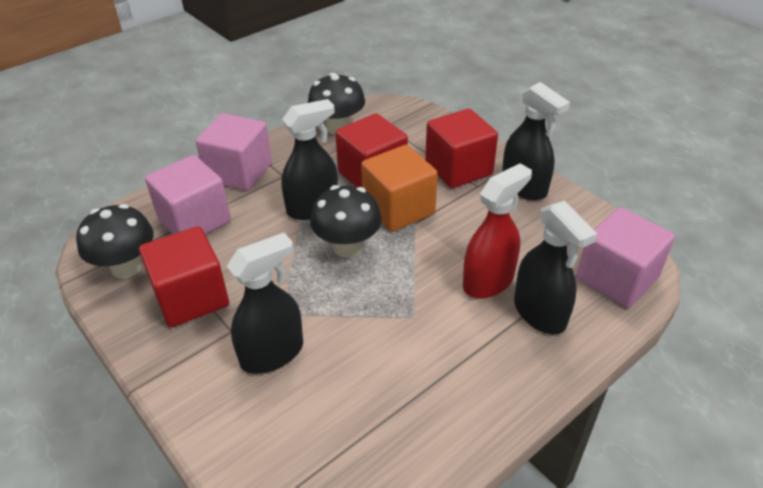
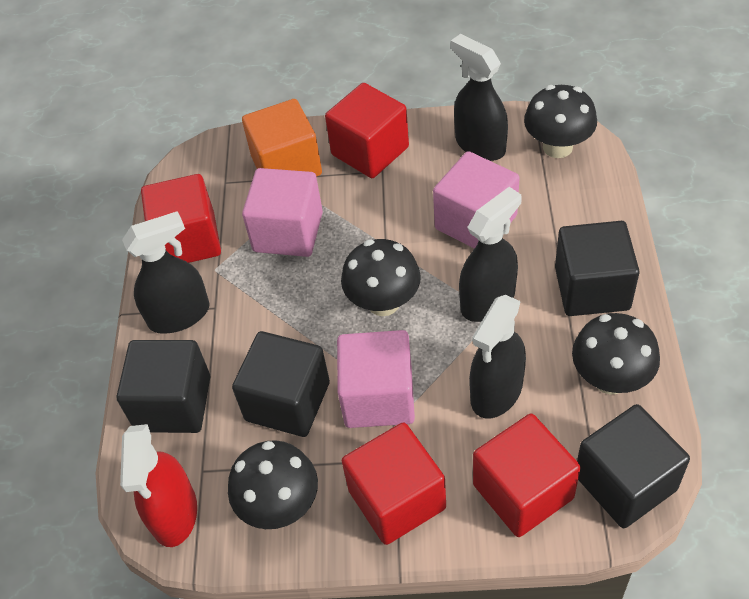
black cube: 0 -> 4
black mushroom: 3 -> 4
red cube: 3 -> 4

